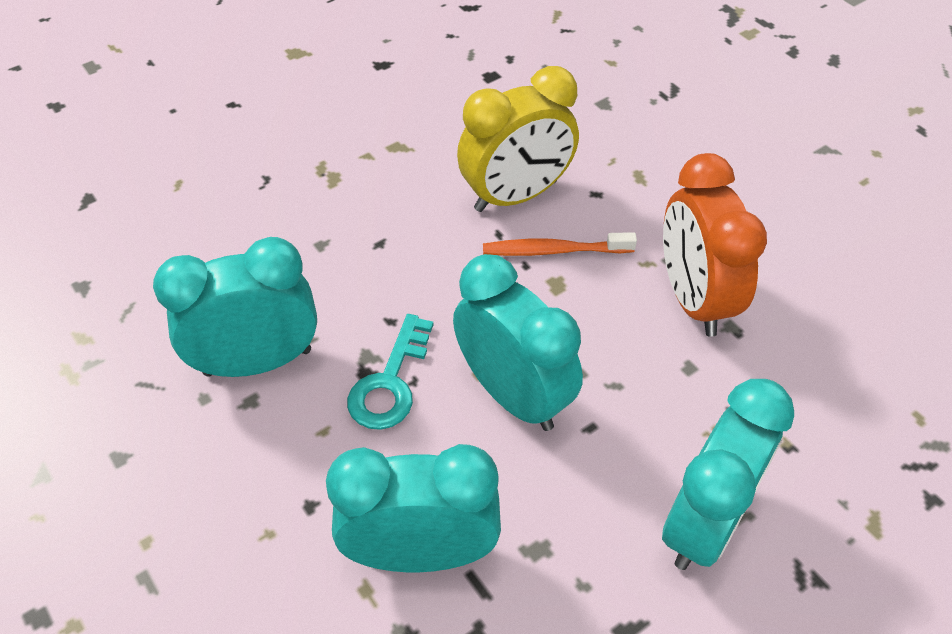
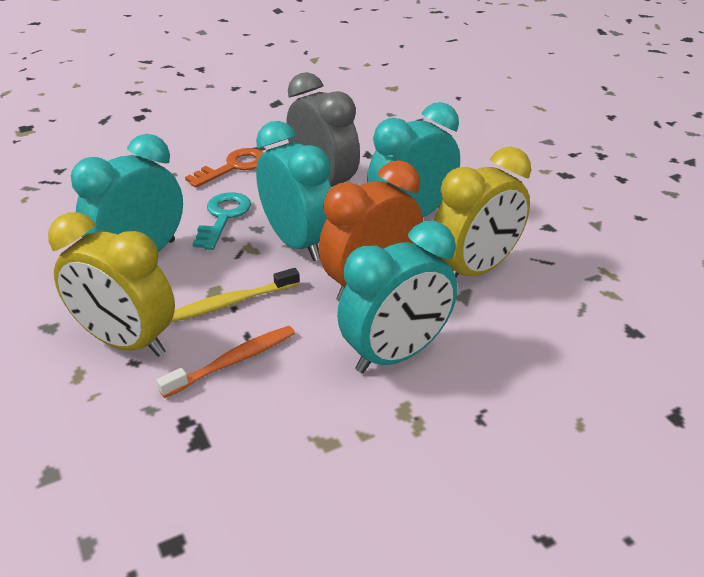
grey clock: 0 -> 1
orange key: 0 -> 1
yellow clock: 1 -> 2
yellow toothbrush: 0 -> 1

